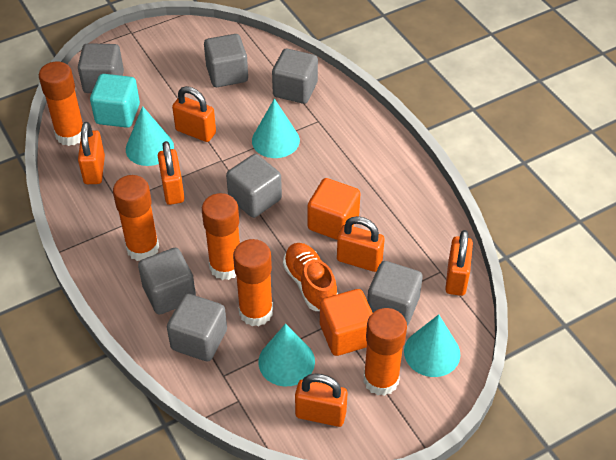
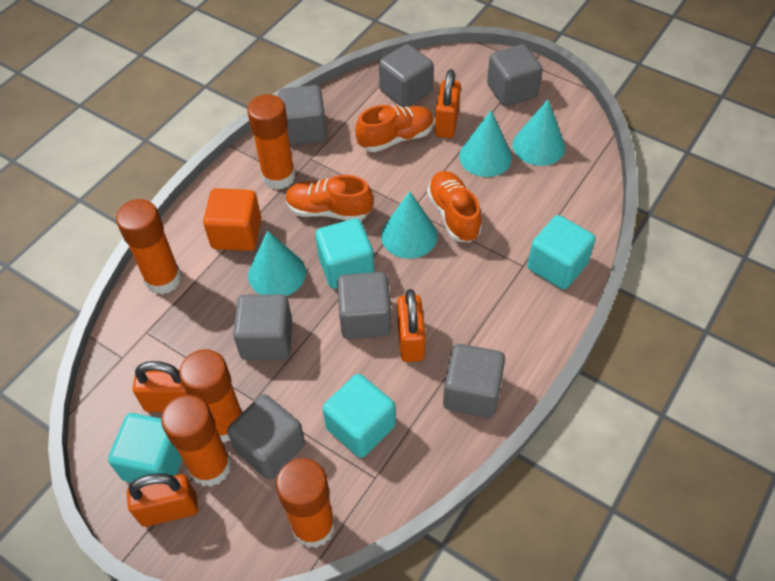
orange cube: 2 -> 1
orange padlock: 6 -> 4
orange shoe: 1 -> 3
turquoise cube: 1 -> 4

